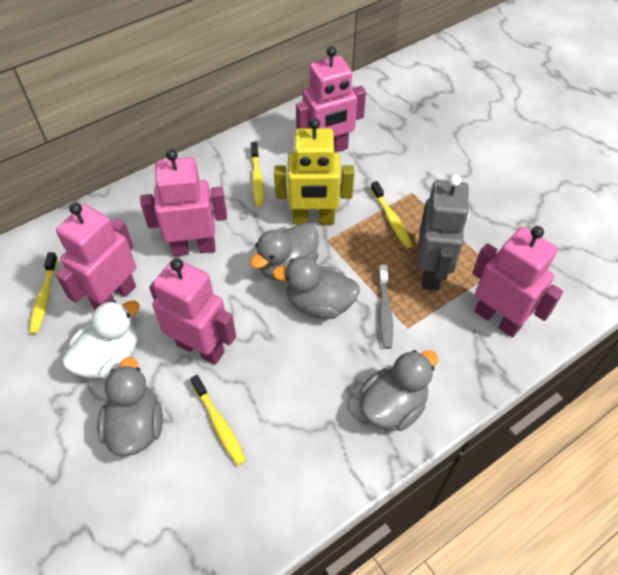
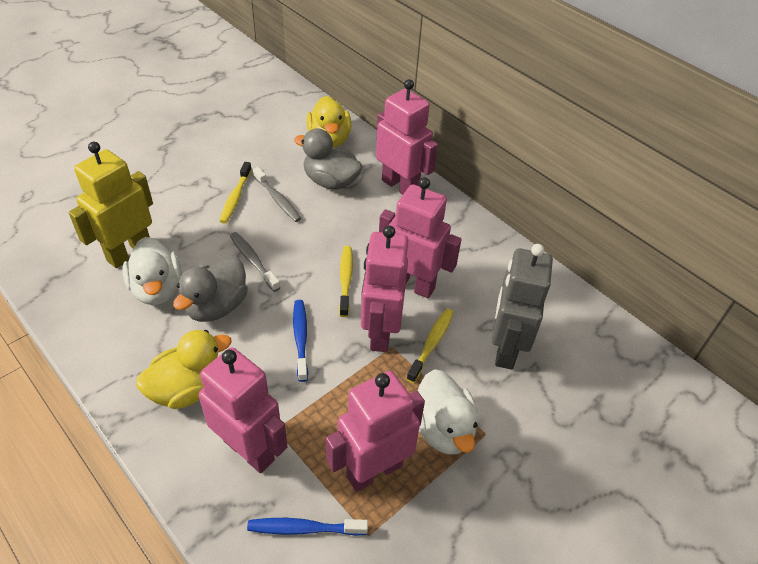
blue toothbrush: 0 -> 2
grey duck: 4 -> 2
grey toothbrush: 1 -> 2
white duck: 1 -> 2
yellow duck: 0 -> 2
yellow toothbrush: 4 -> 3

